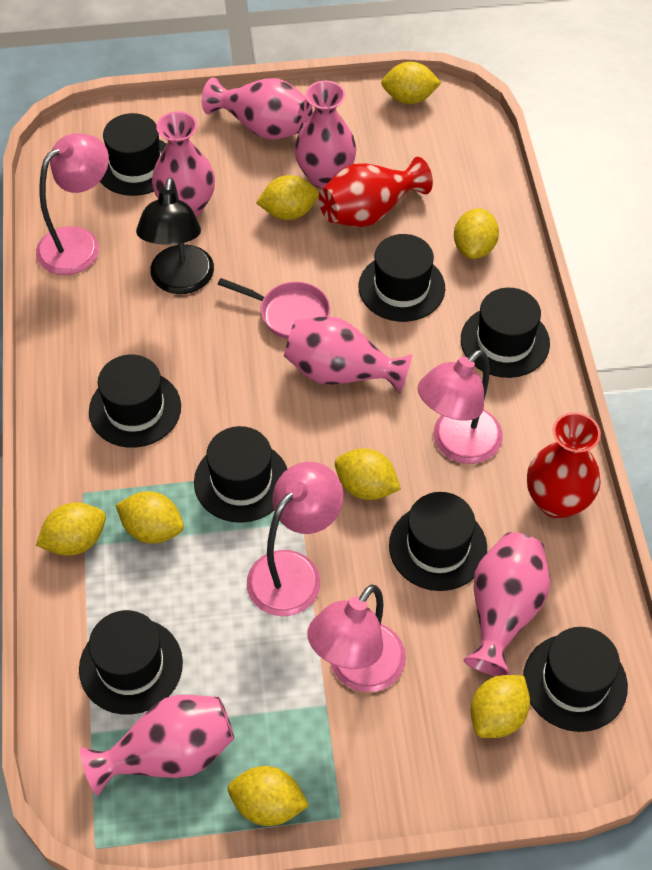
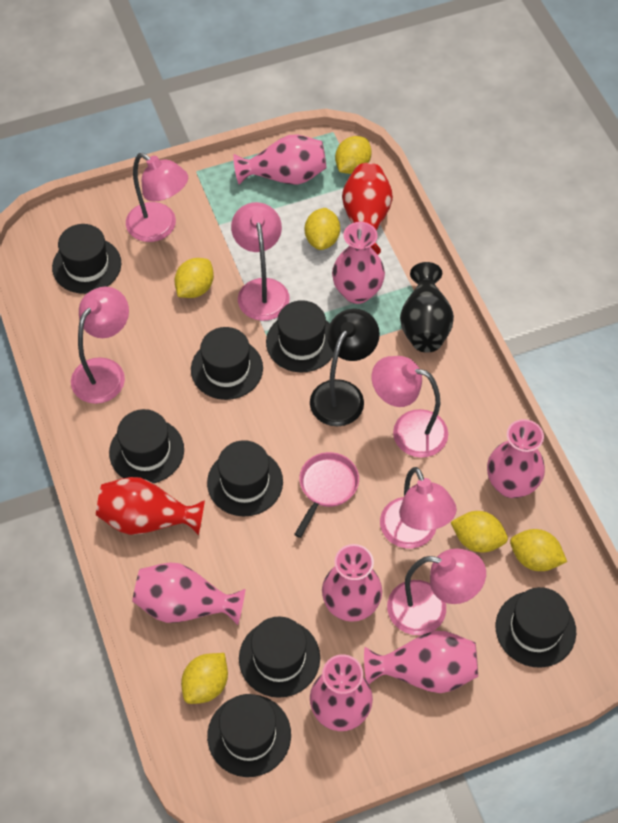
black vase: 0 -> 1
pink lamp: 4 -> 6
pink vase: 6 -> 7
yellow lemon: 8 -> 6

